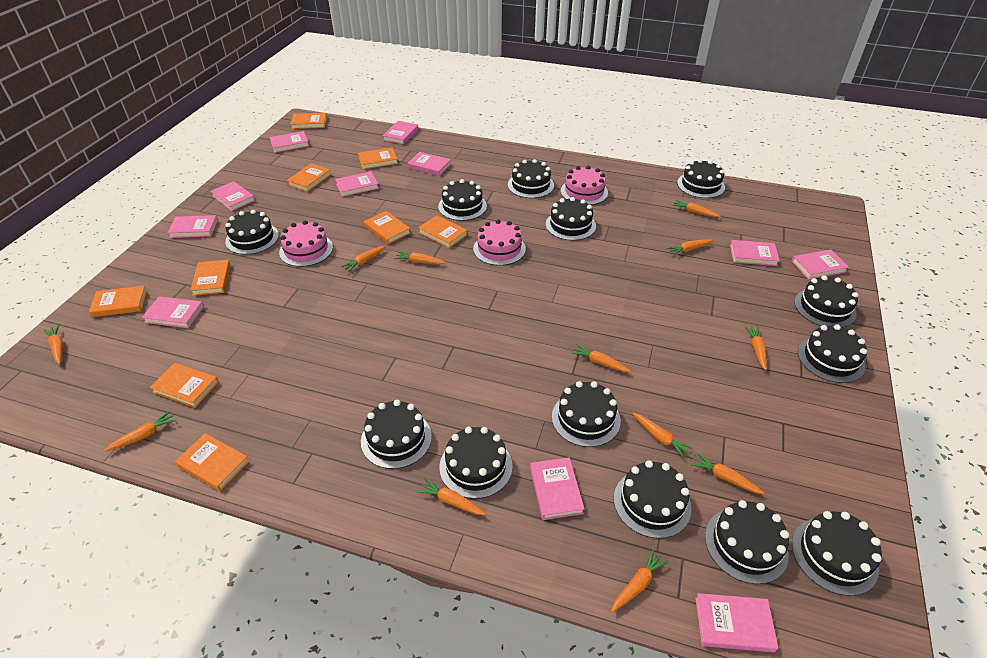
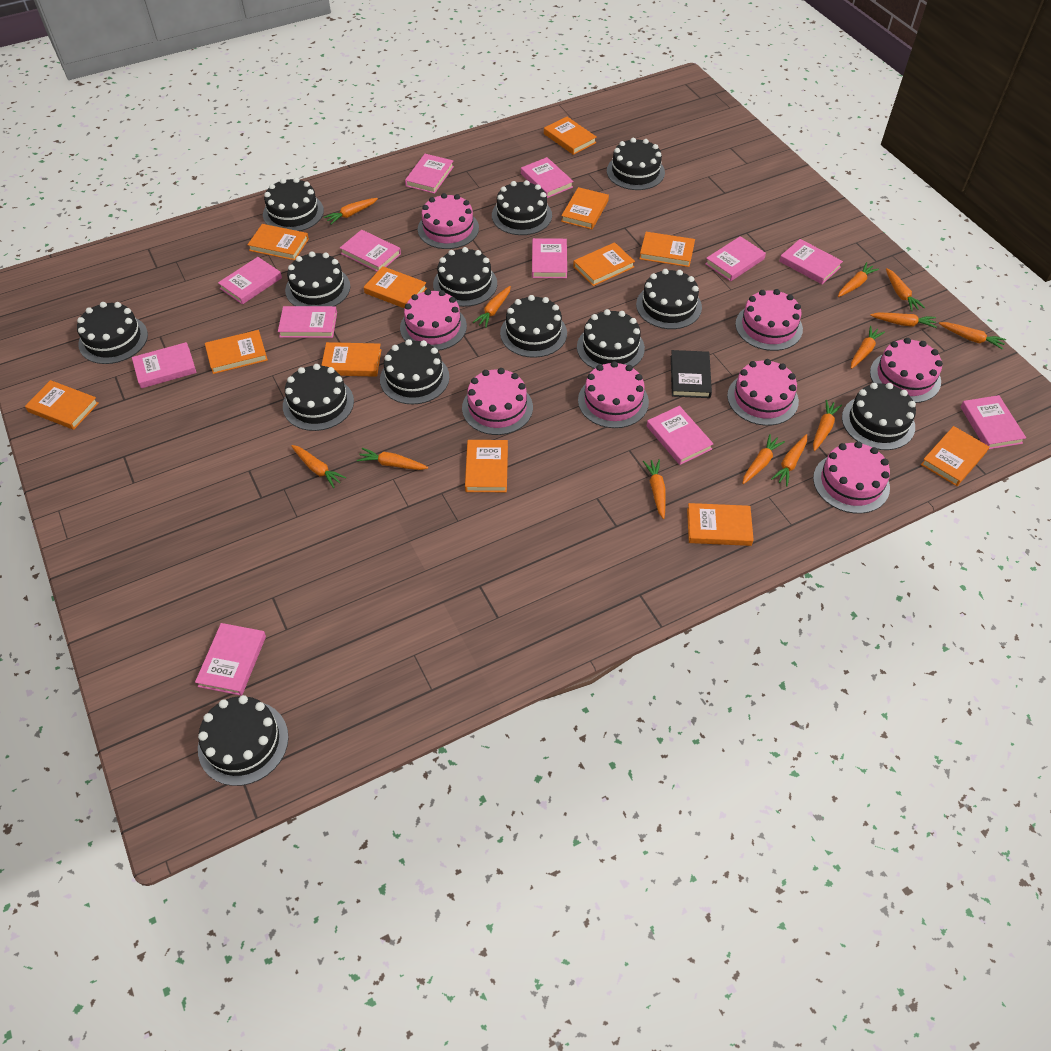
black book: 0 -> 1
orange book: 9 -> 12
orange carrot: 12 -> 13
pink book: 11 -> 12
pink cake: 3 -> 8

